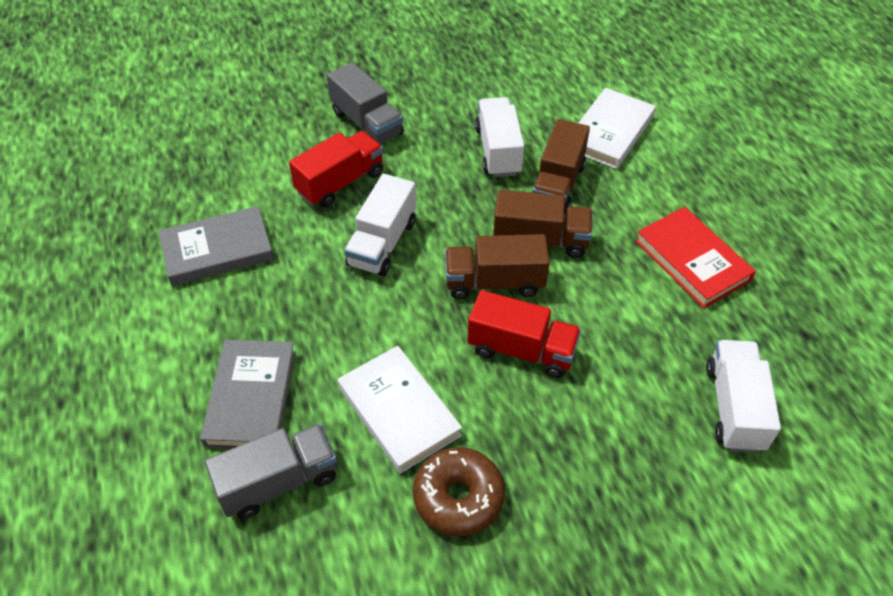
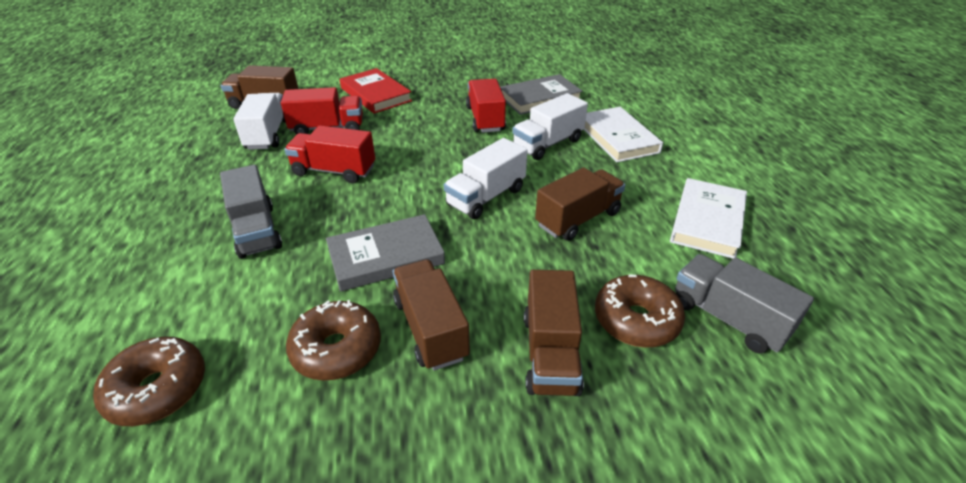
brown donut: 1 -> 3
brown truck: 3 -> 4
red truck: 2 -> 3

